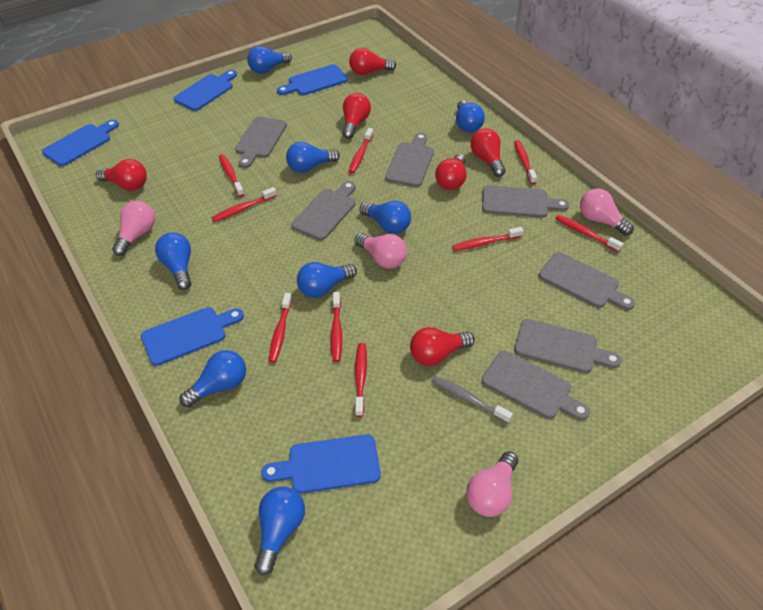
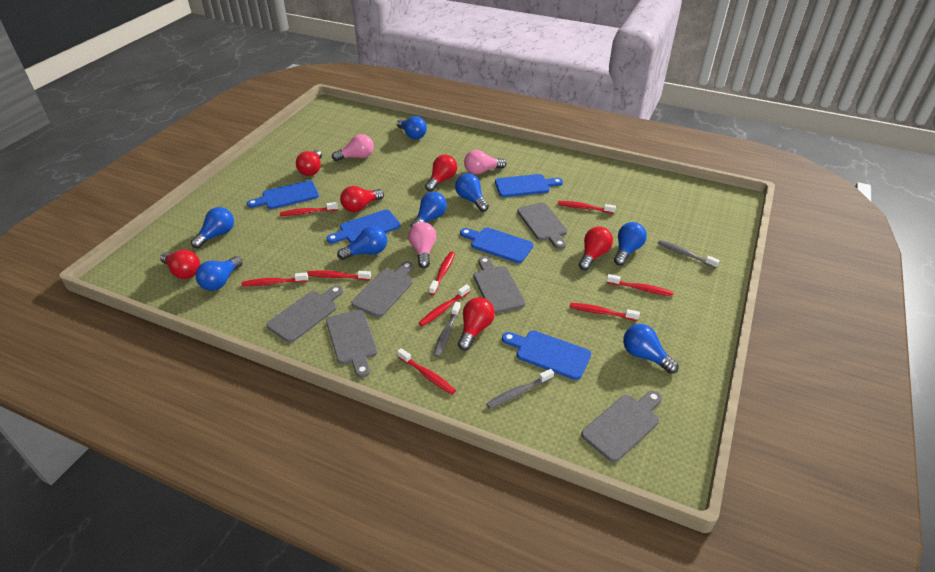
grey cutting board: 7 -> 6
grey toothbrush: 1 -> 3
pink light bulb: 4 -> 3

